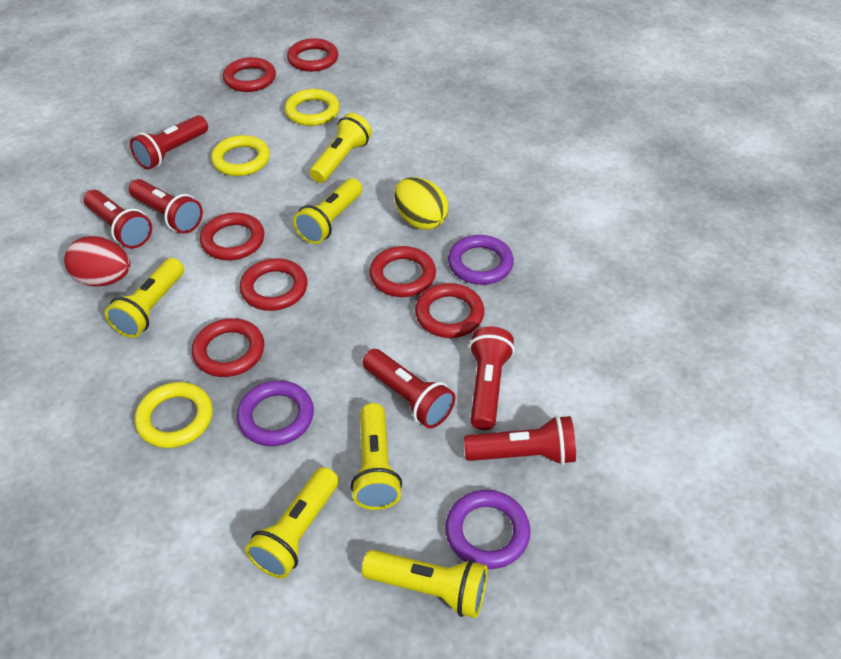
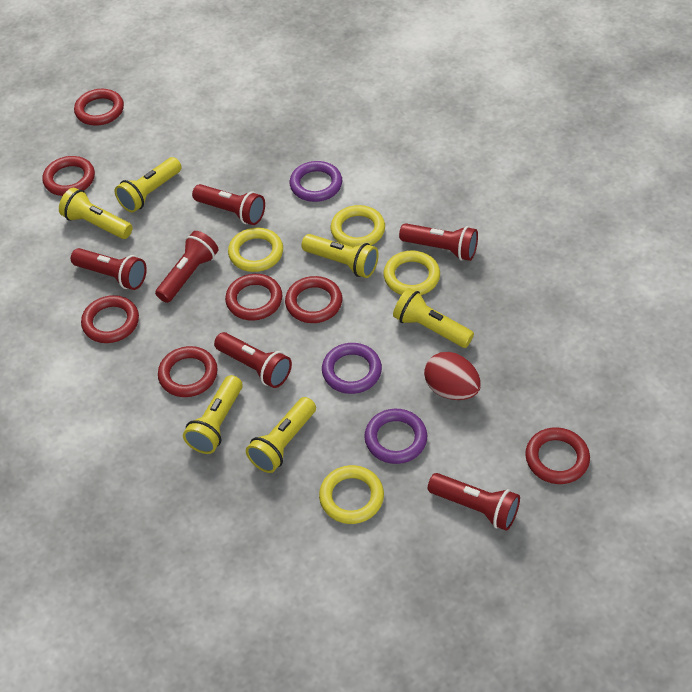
yellow egg: 1 -> 0
yellow ring: 3 -> 4

